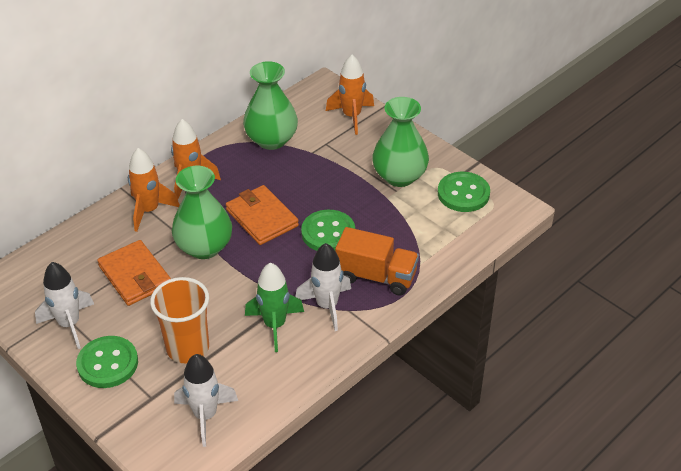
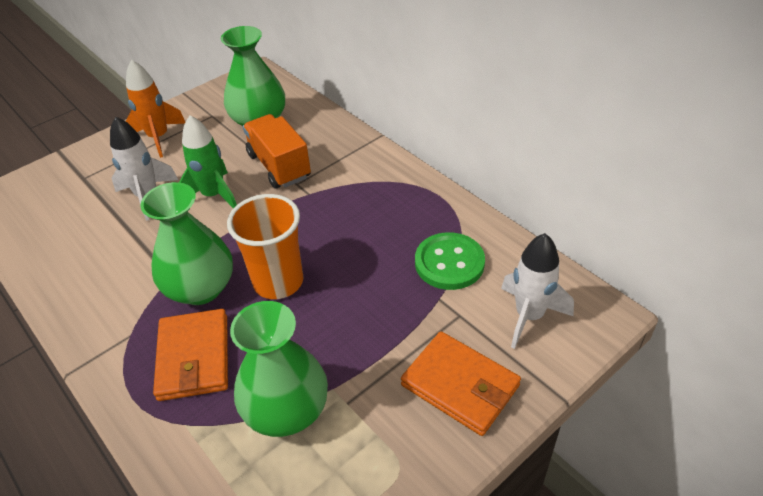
green button: 3 -> 1
orange rocket: 3 -> 1
white rocket: 3 -> 2

